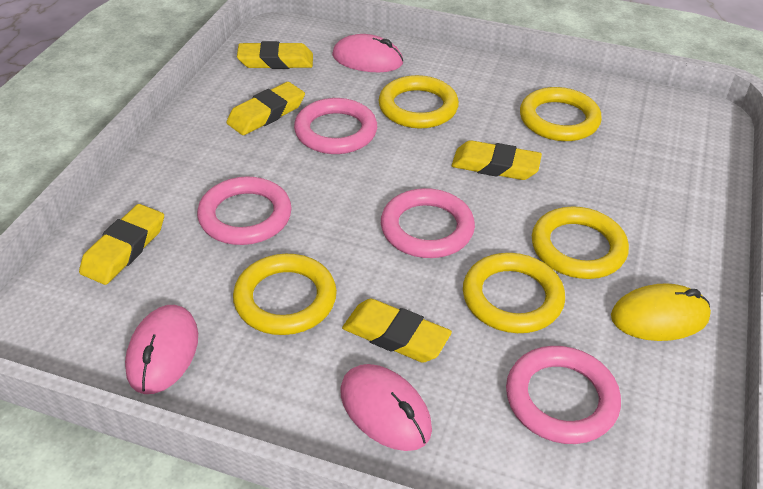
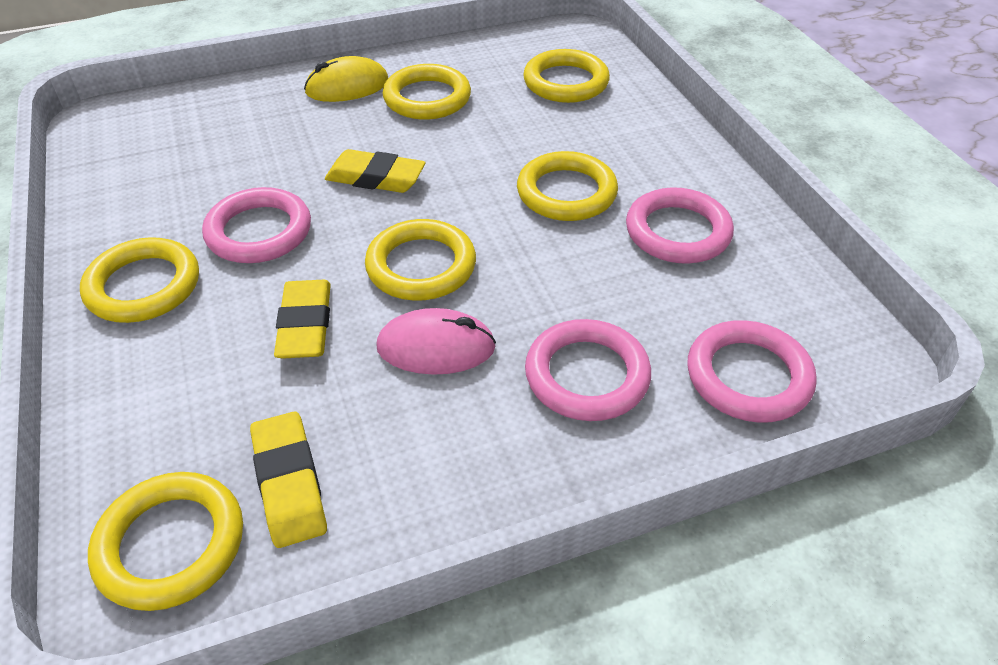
pink mouse: 3 -> 1
yellow eraser: 5 -> 3
yellow ring: 5 -> 6

